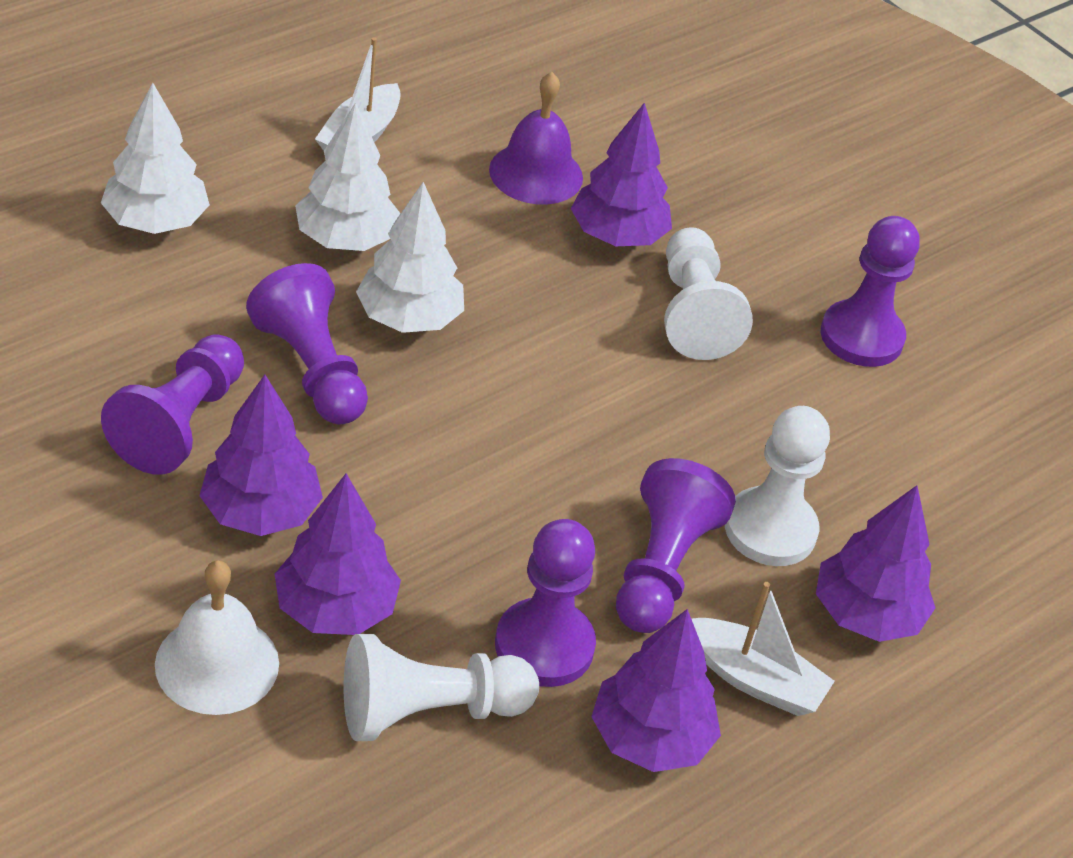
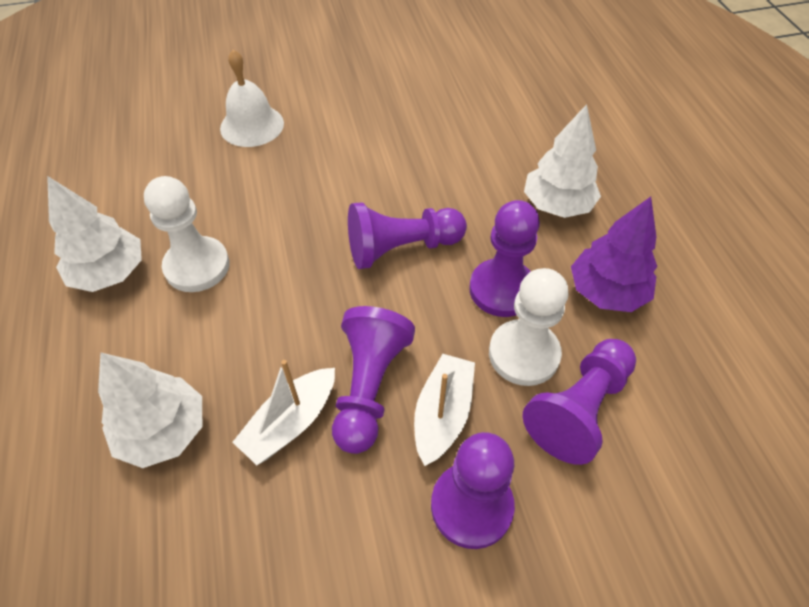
purple bell: 1 -> 0
purple tree: 5 -> 1
white pawn: 3 -> 2

